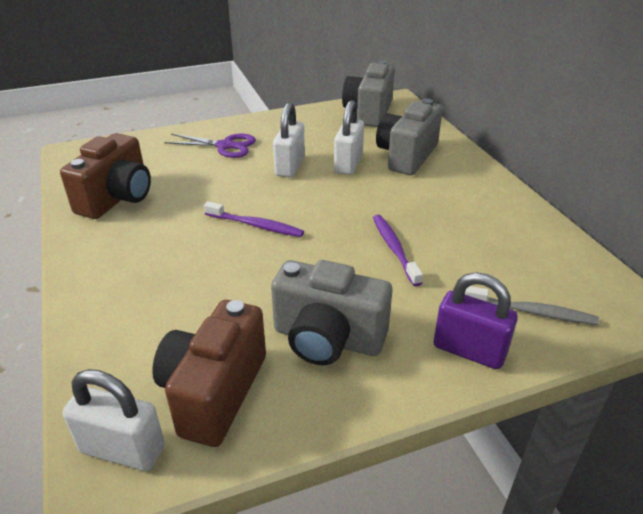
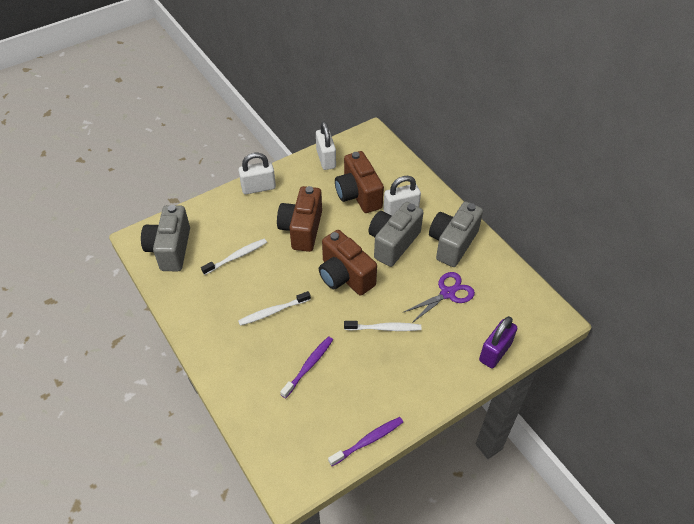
brown camera: 2 -> 3
grey toothbrush: 1 -> 0
white toothbrush: 0 -> 3

